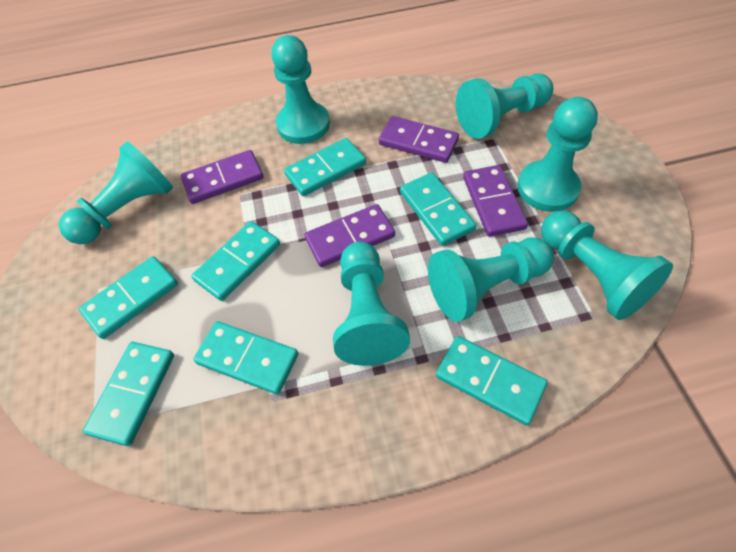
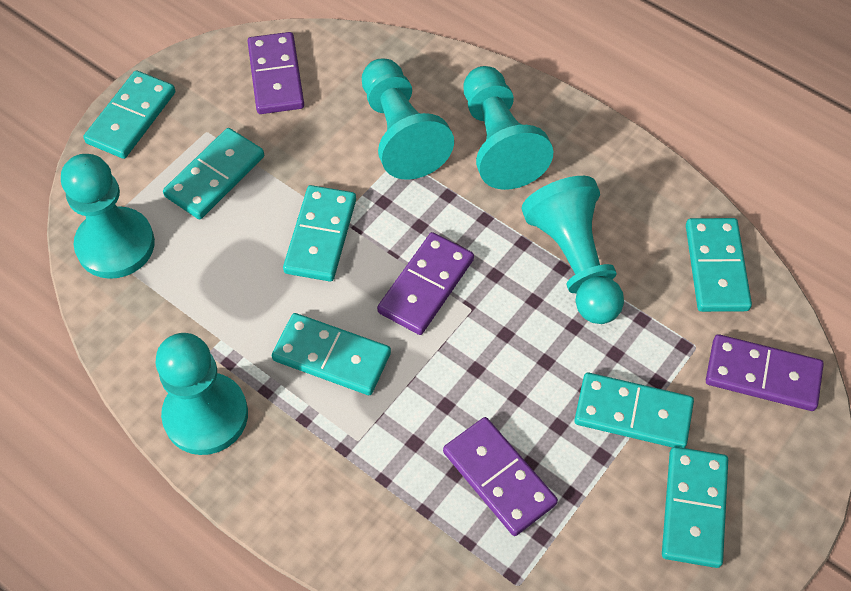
turquoise pawn: 7 -> 5

